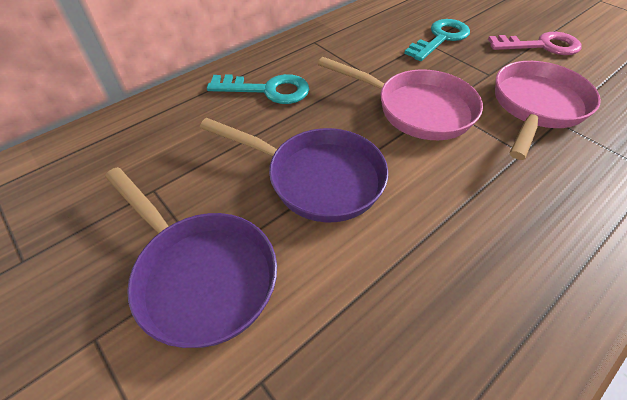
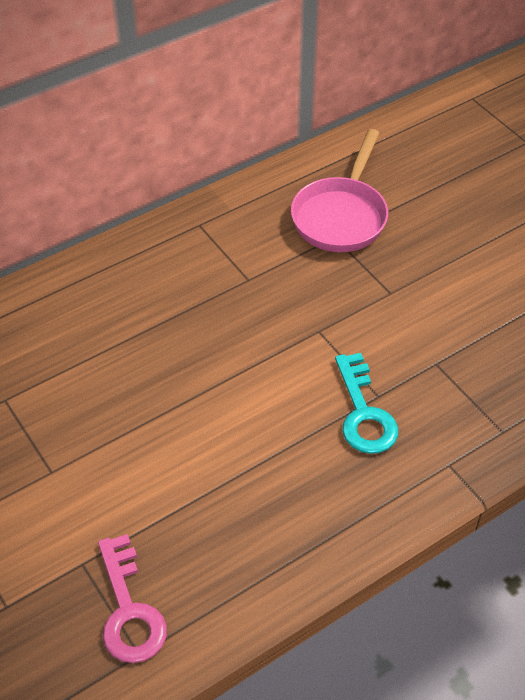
pink pan: 2 -> 1
purple pan: 2 -> 0
turquoise key: 2 -> 1

